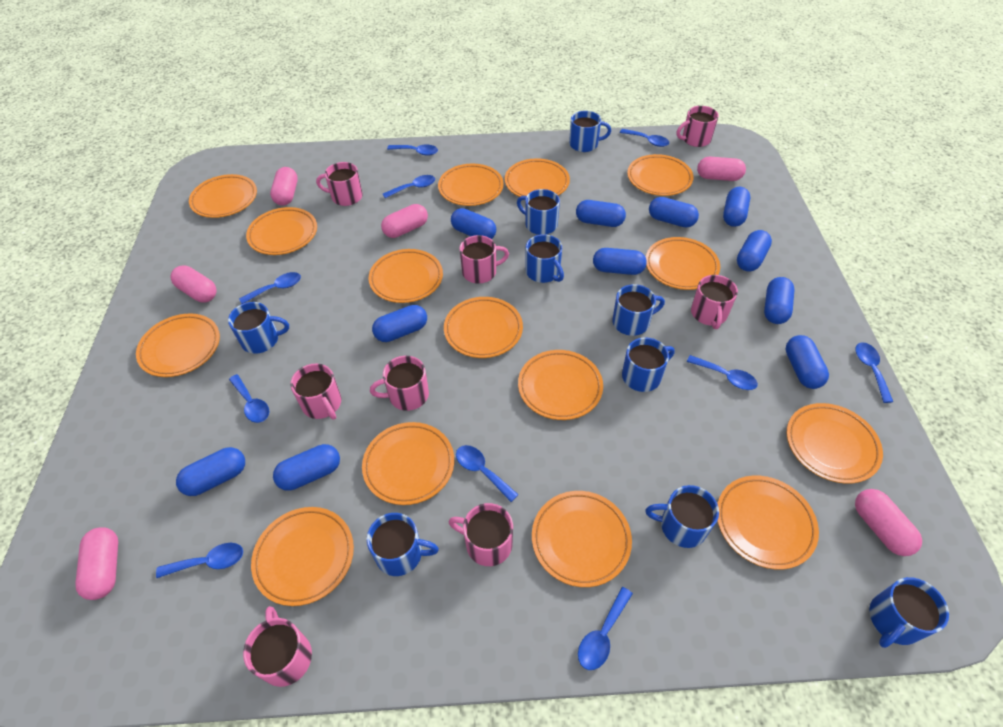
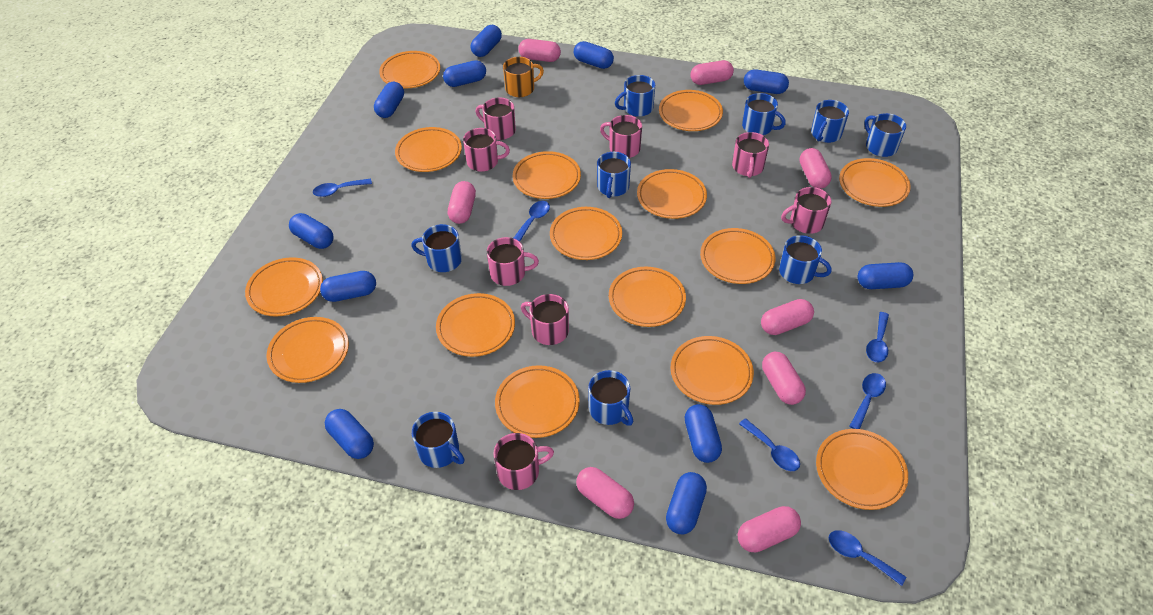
blue spoon: 10 -> 6
orange mug: 0 -> 1
pink capsule: 6 -> 8

